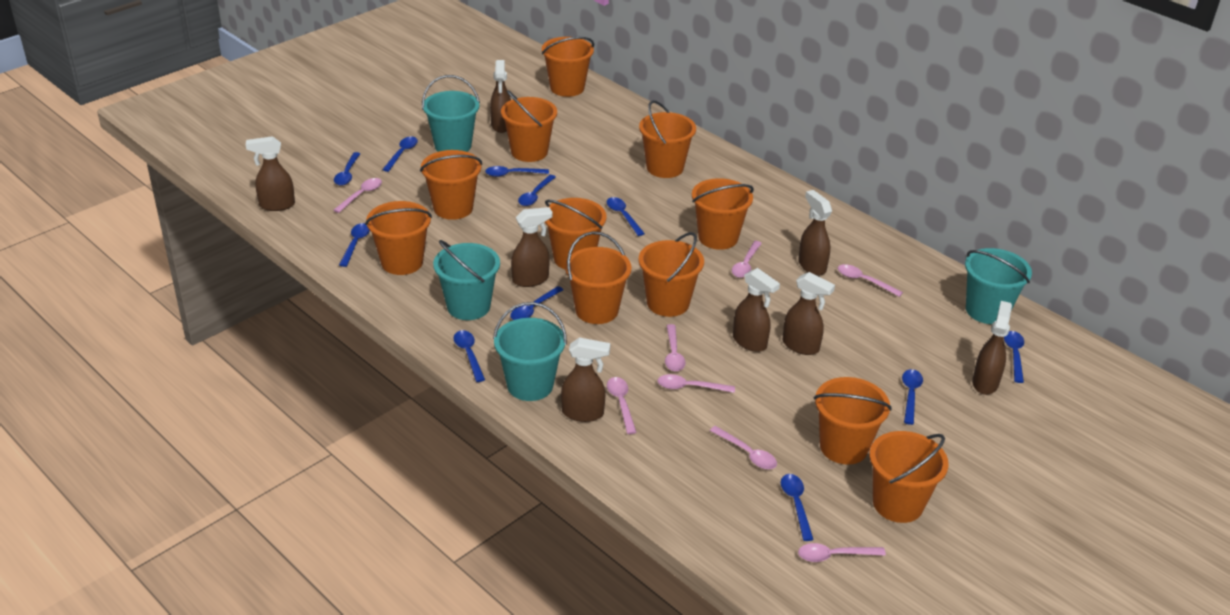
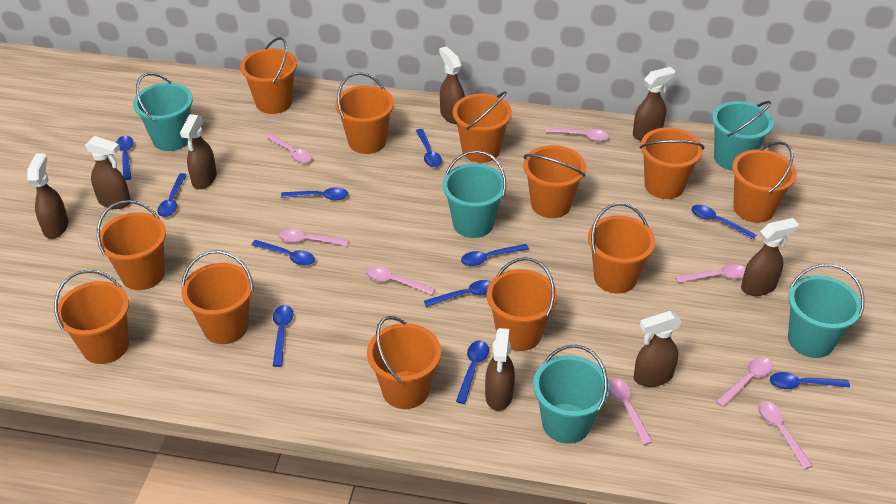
orange bucket: 11 -> 12
turquoise bucket: 4 -> 5

